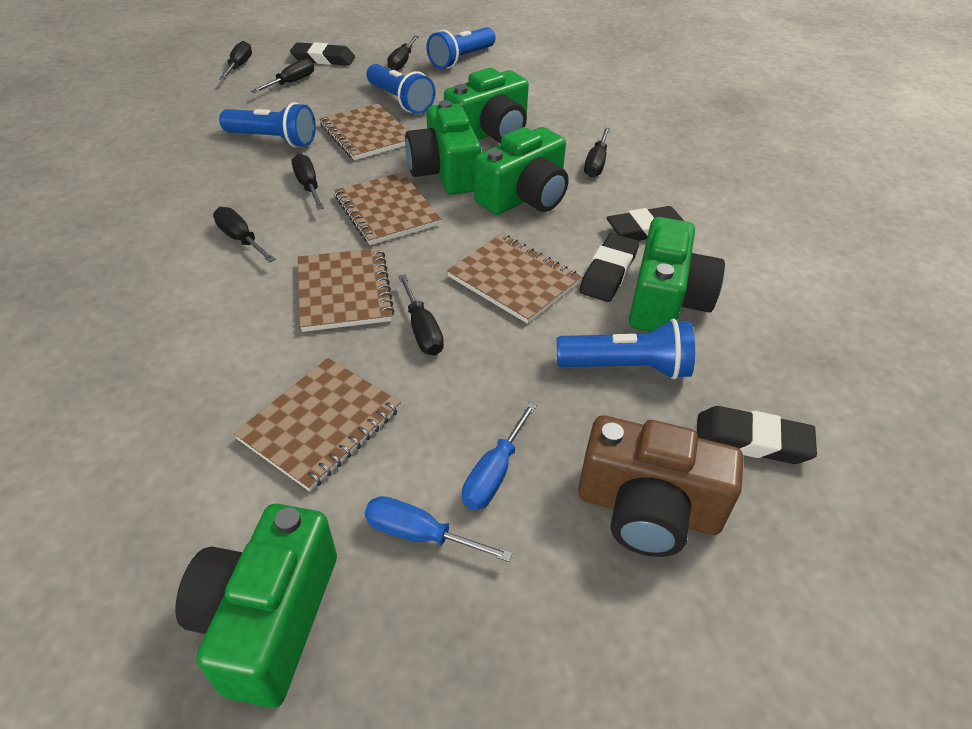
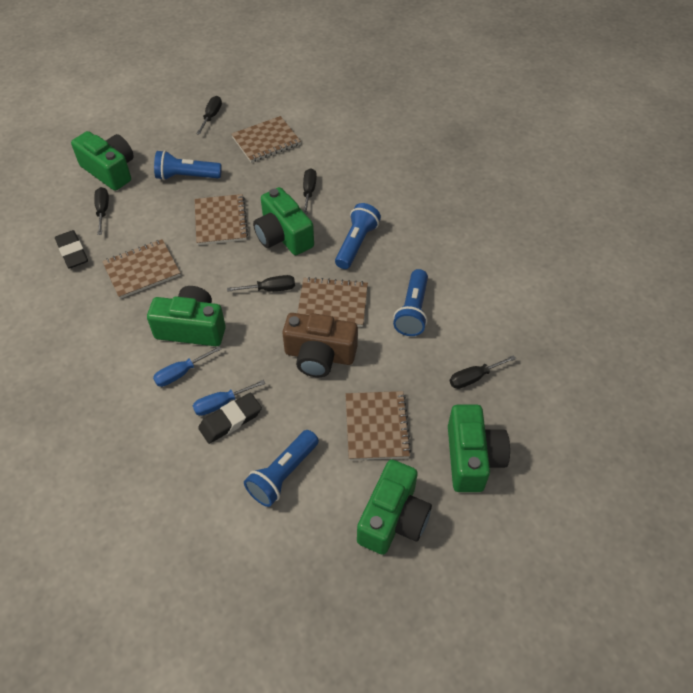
black eraser: 4 -> 2
black screwdriver: 7 -> 5

